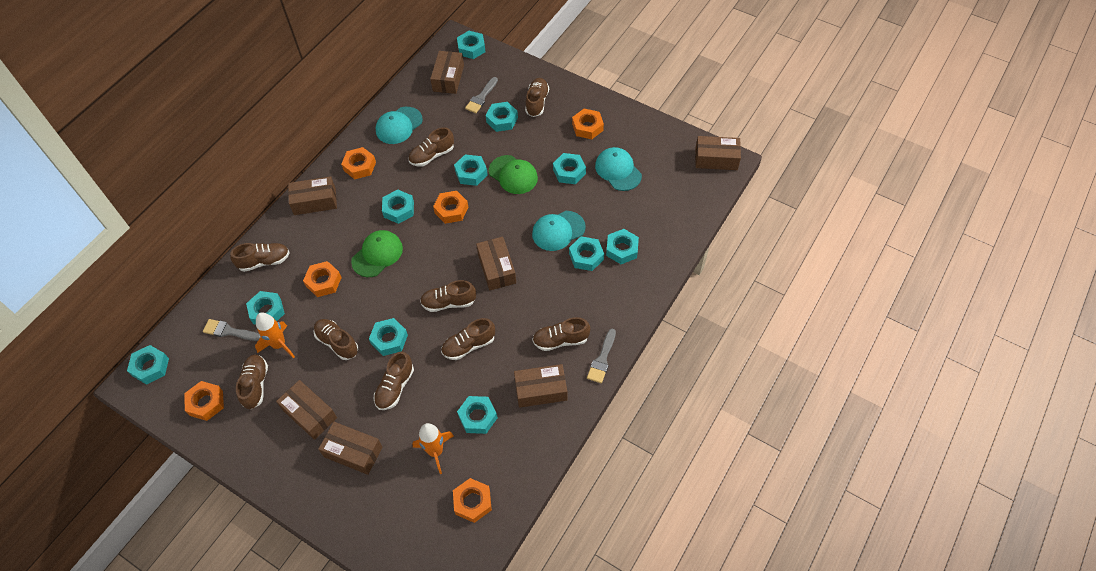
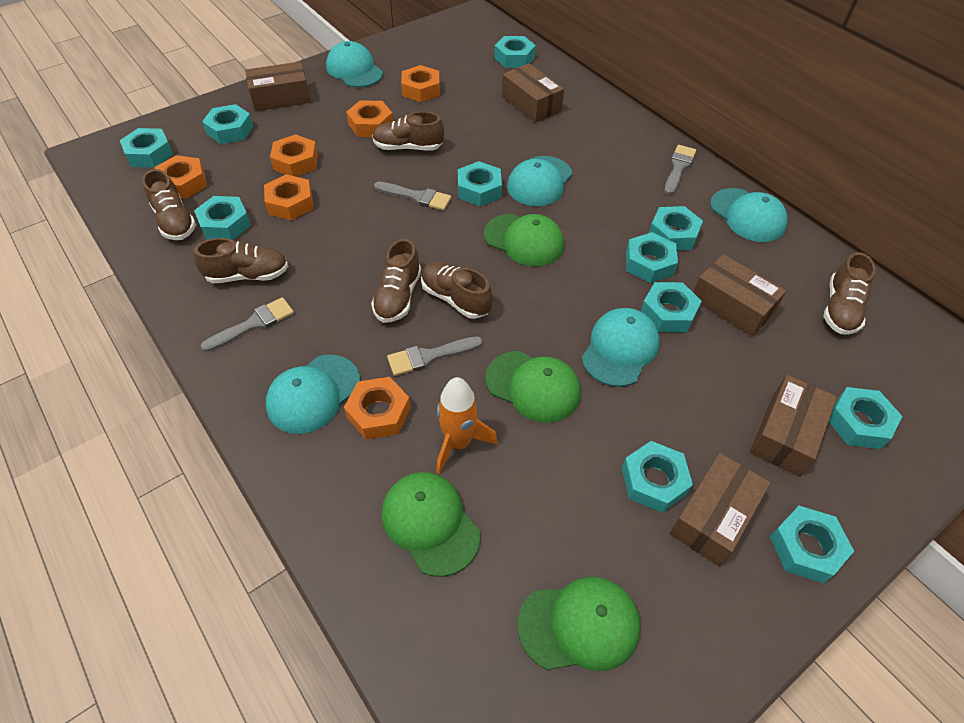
brown box: 7 -> 5
brown shoe: 9 -> 6
green cap: 2 -> 4
grey brush: 3 -> 4
orange rocket: 2 -> 1
turquoise cap: 3 -> 5

